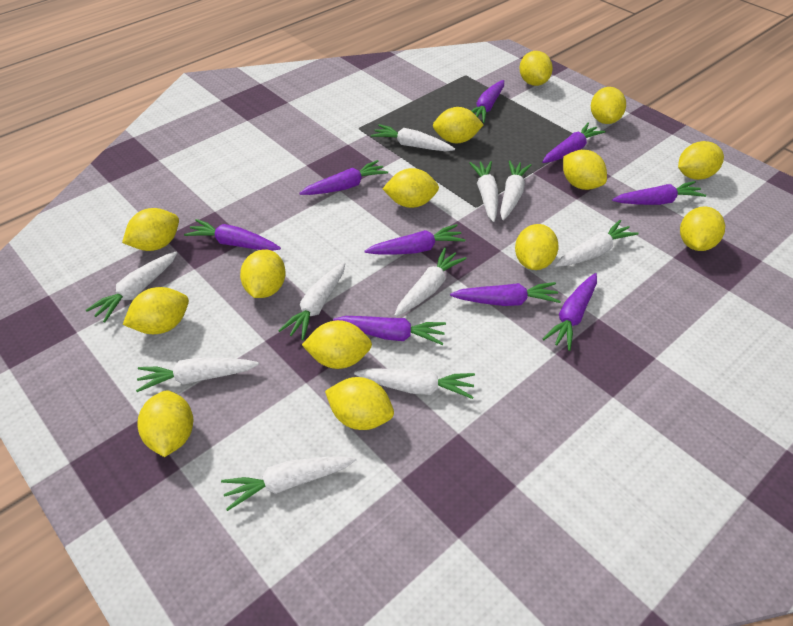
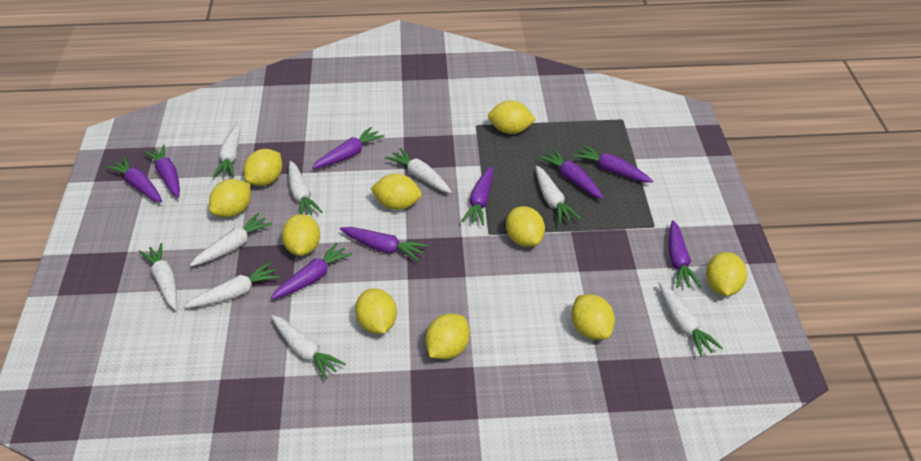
white carrot: 10 -> 9
yellow lemon: 14 -> 10

